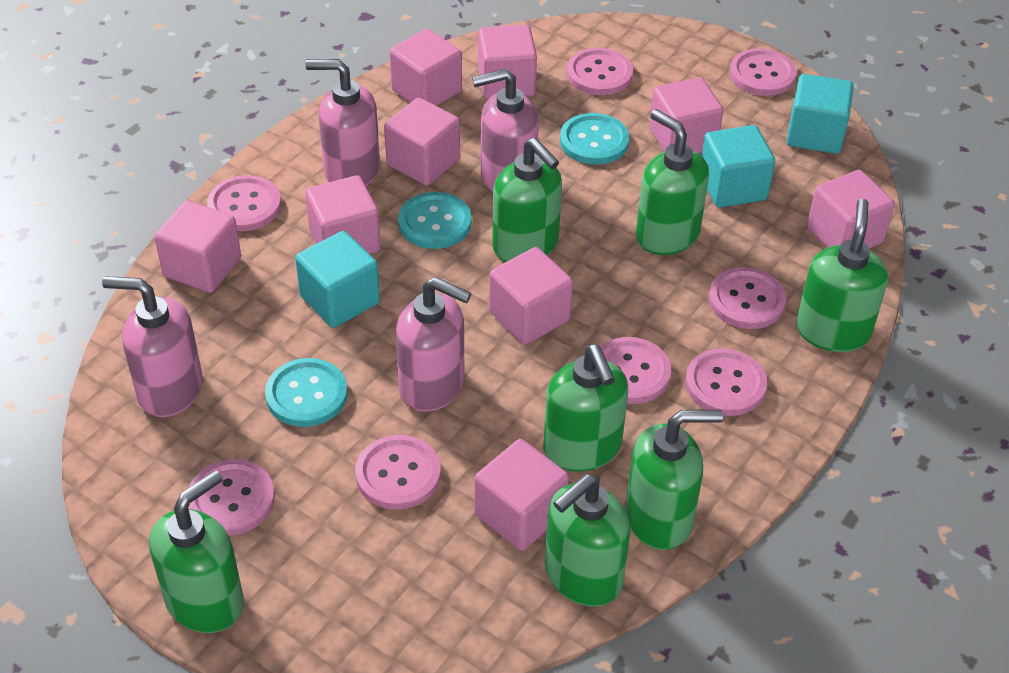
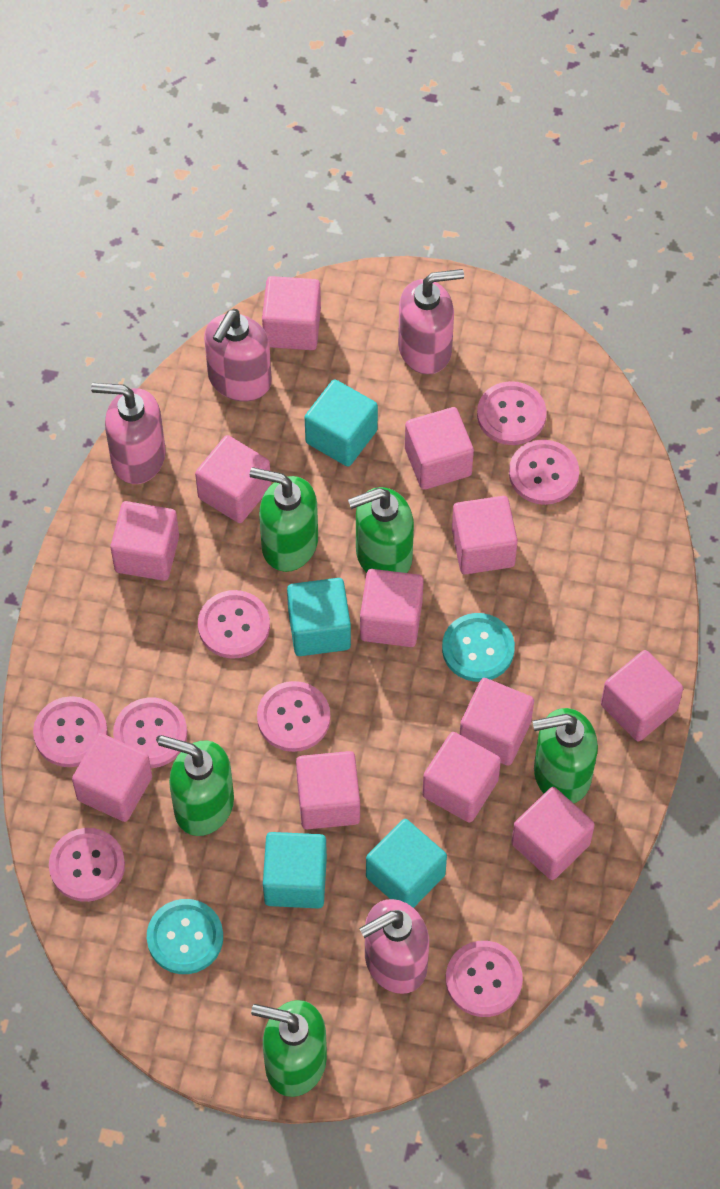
green soap dispenser: 7 -> 5
pink cube: 9 -> 12
turquoise button: 3 -> 2
turquoise cube: 3 -> 4

